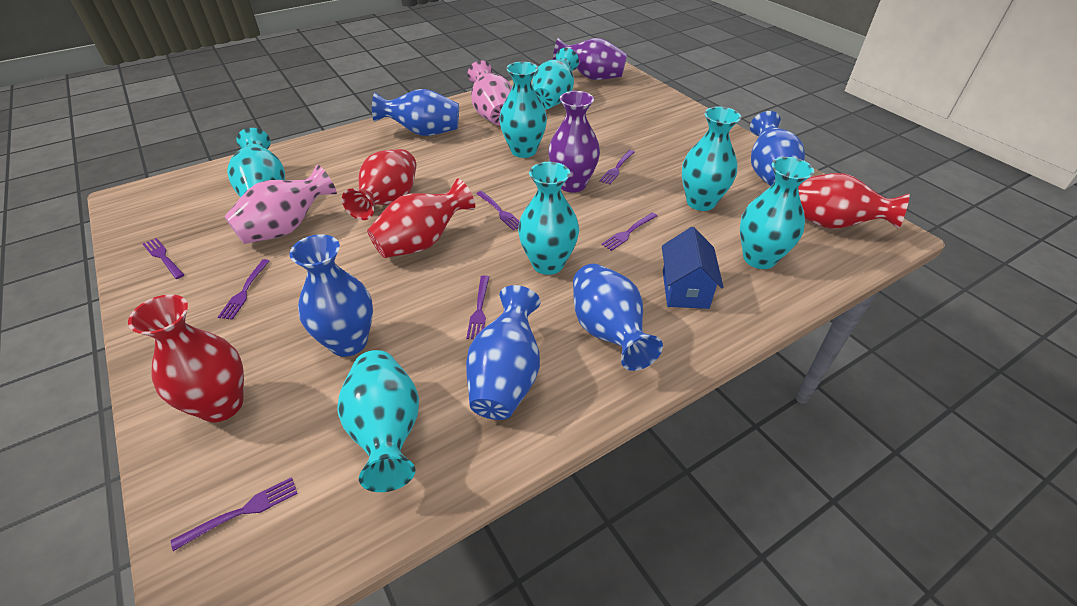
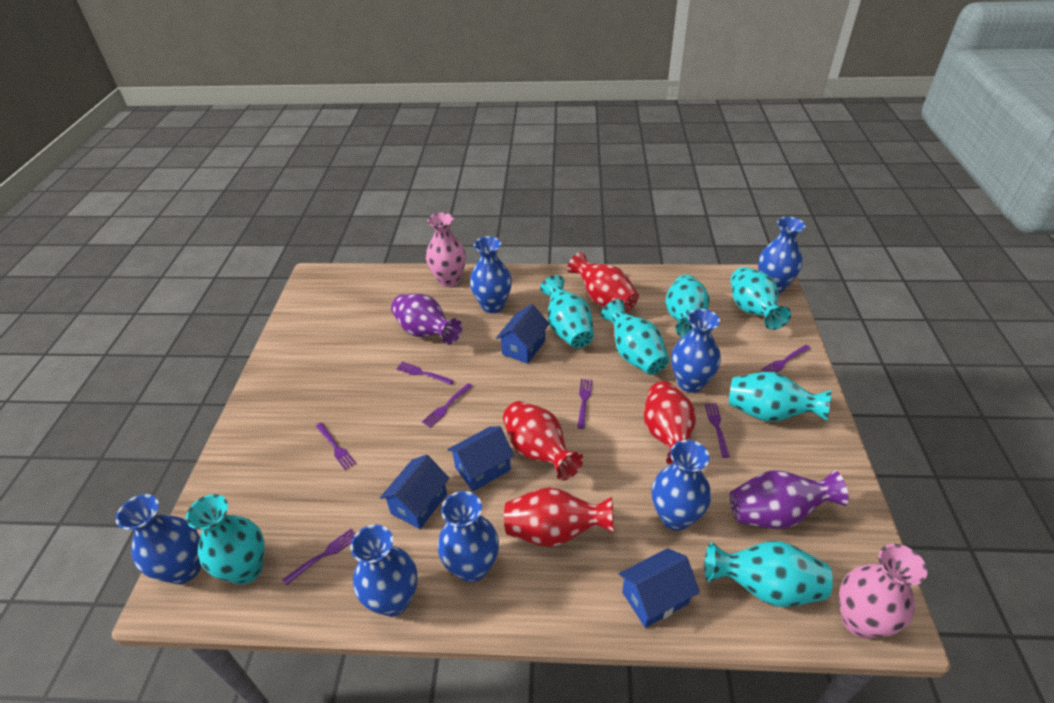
blue house: 1 -> 4
blue vase: 5 -> 7

